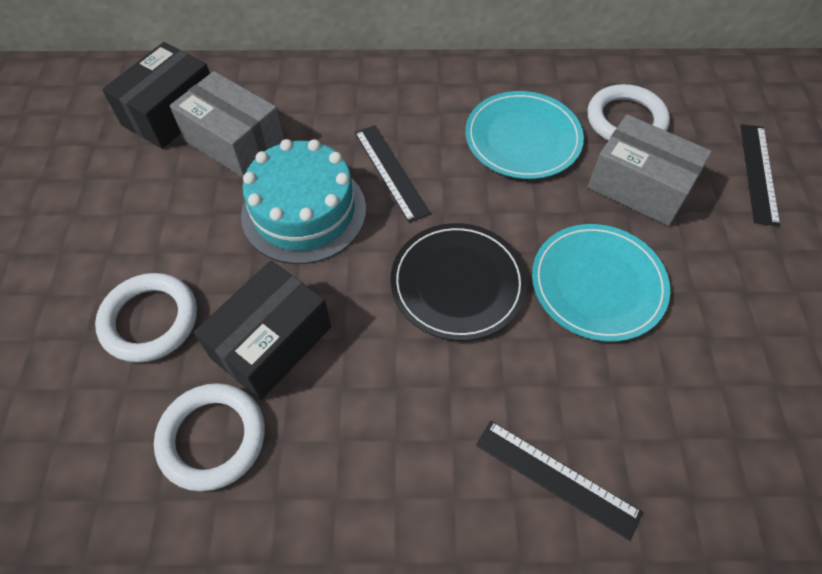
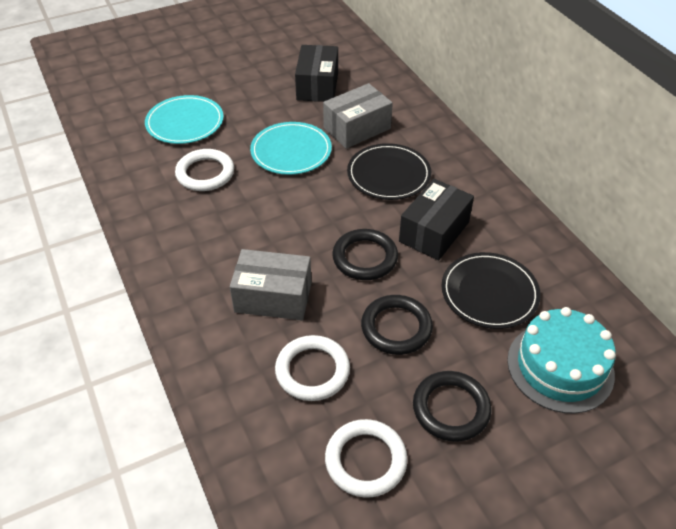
black plate: 1 -> 2
black ring: 0 -> 3
black ruler: 3 -> 0

